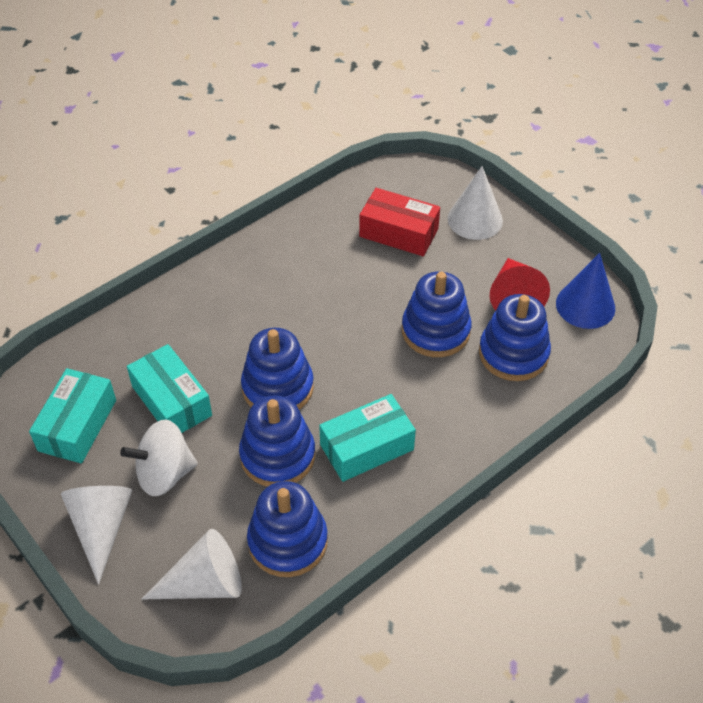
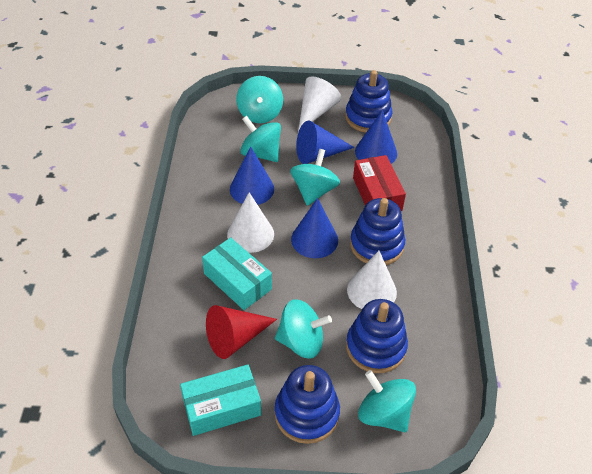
blue cone: 1 -> 4
blue stacking toy: 5 -> 4
turquoise box: 3 -> 2
turquoise spinning top: 0 -> 5
white spinning top: 1 -> 0

